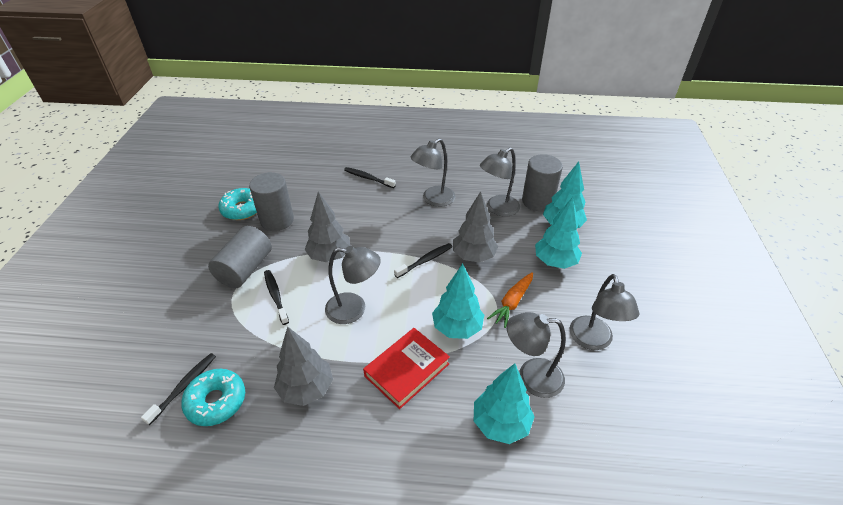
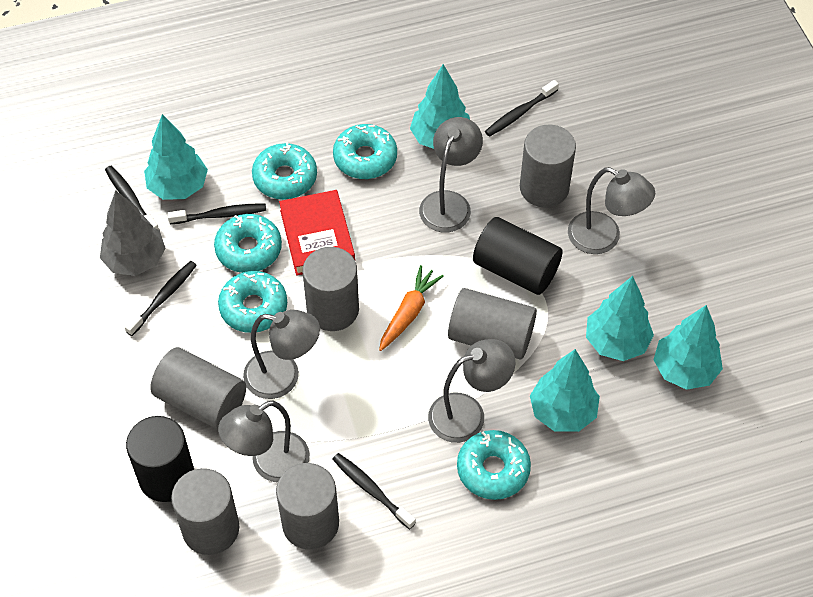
black cylinder: 0 -> 2
black toothbrush: 4 -> 5
grey cylinder: 3 -> 6
grey tree: 3 -> 1
turquoise donut: 2 -> 5
turquoise tree: 4 -> 5

